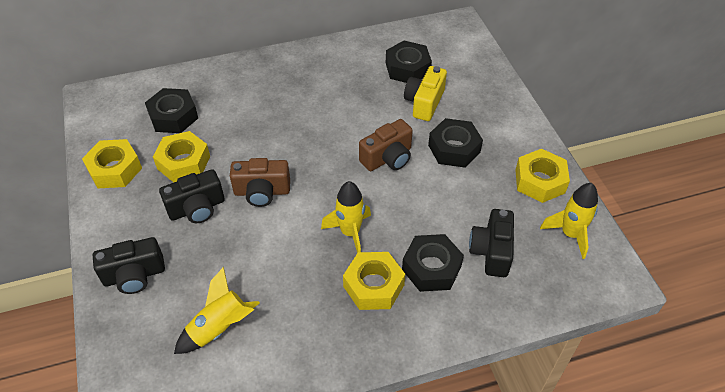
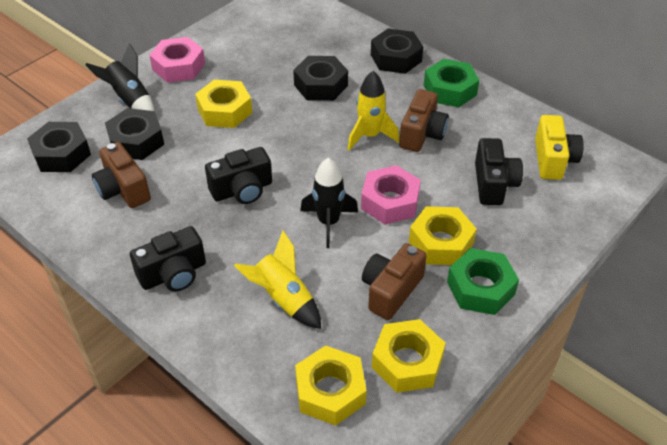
black rocket: 0 -> 2
brown camera: 2 -> 3
green nut: 0 -> 2
pink nut: 0 -> 2
yellow rocket: 3 -> 2

